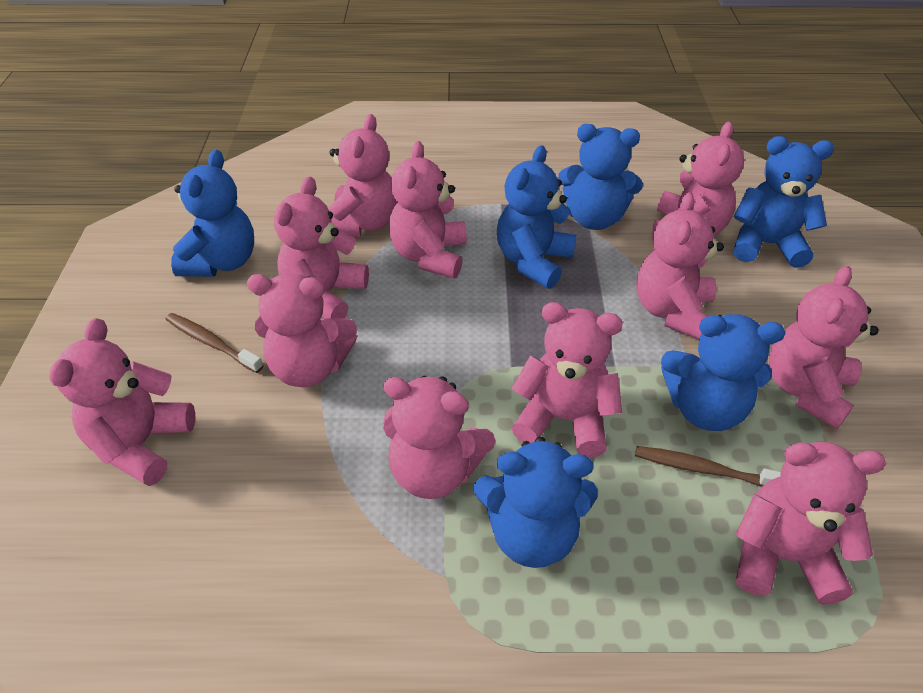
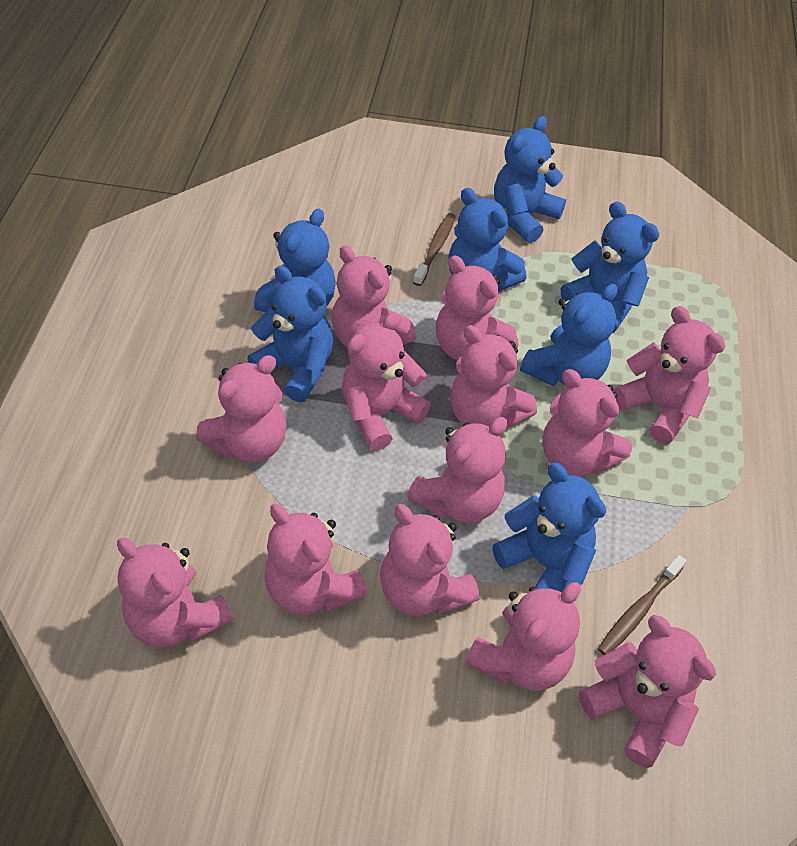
blue teddy bear: 6 -> 7
pink teddy bear: 11 -> 13

